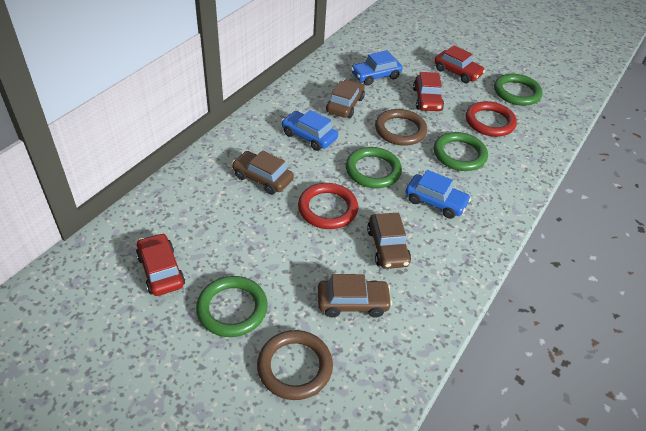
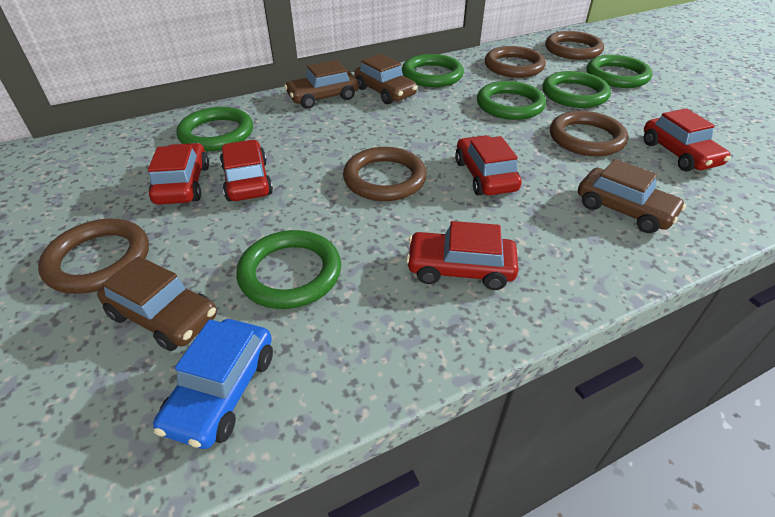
blue car: 3 -> 1
brown ring: 2 -> 5
green ring: 4 -> 6
red car: 3 -> 5
red ring: 2 -> 0

